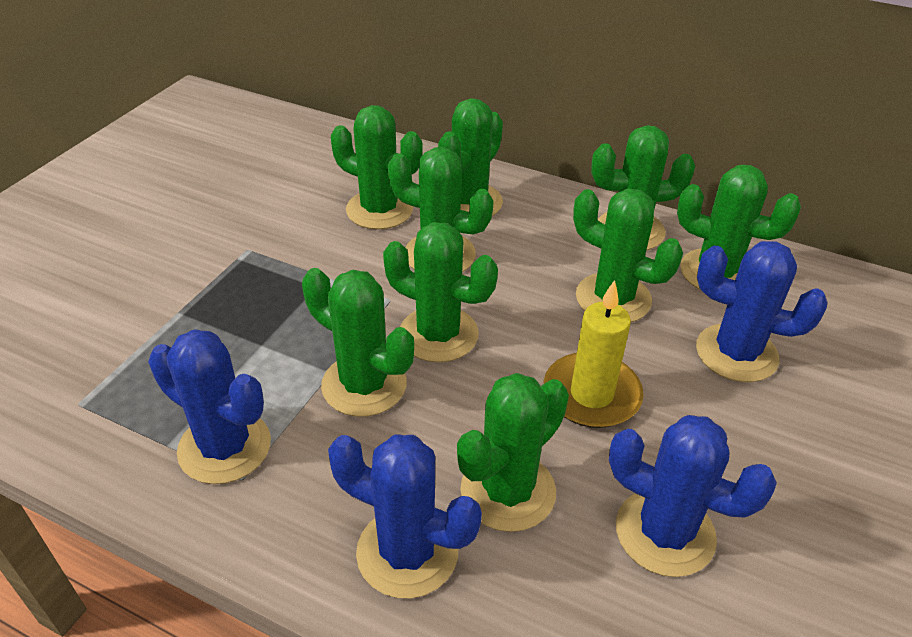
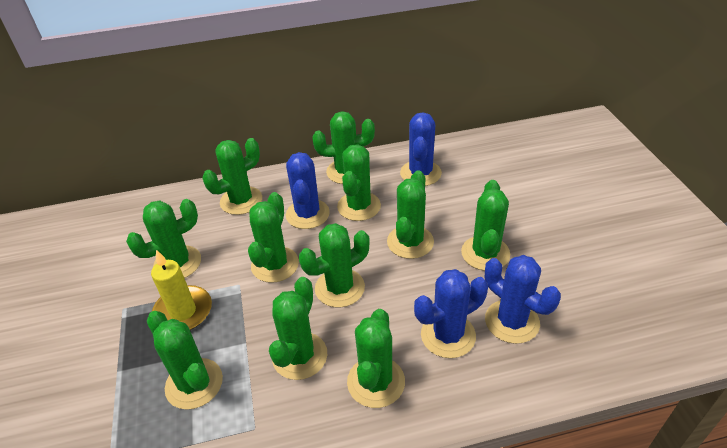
green cactus: 9 -> 11

